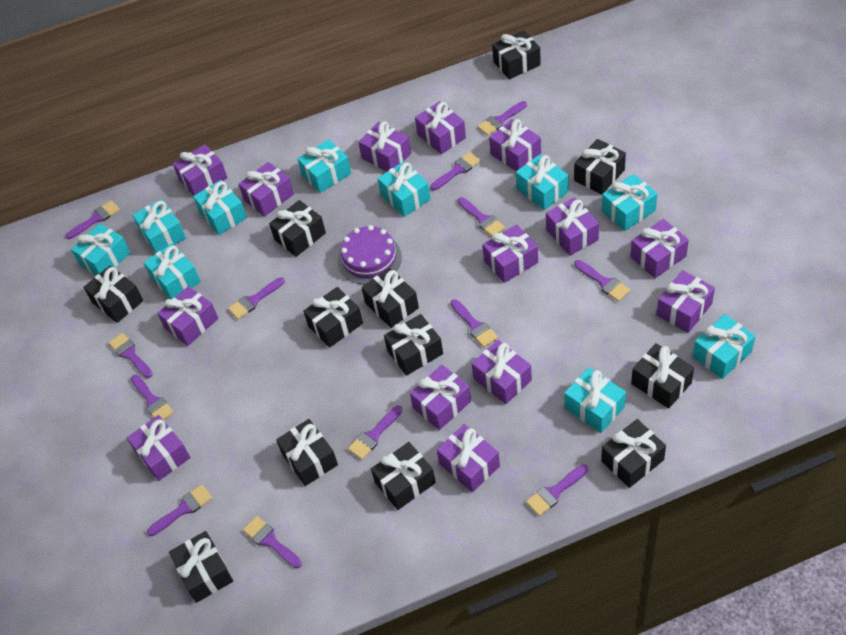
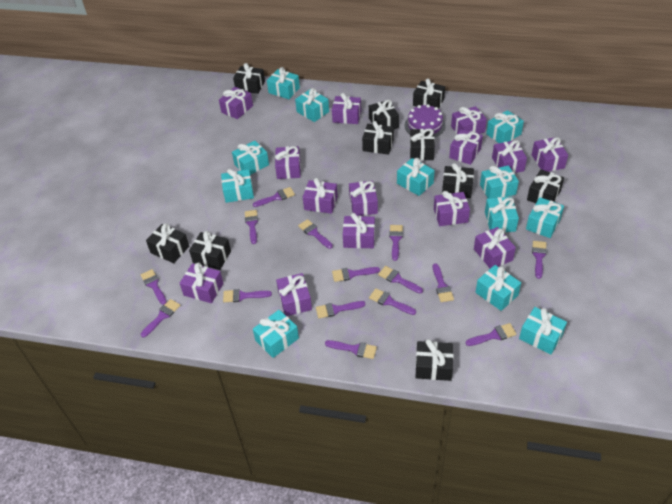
black gift: 12 -> 10
purple brush: 13 -> 15
turquoise gift: 10 -> 12

